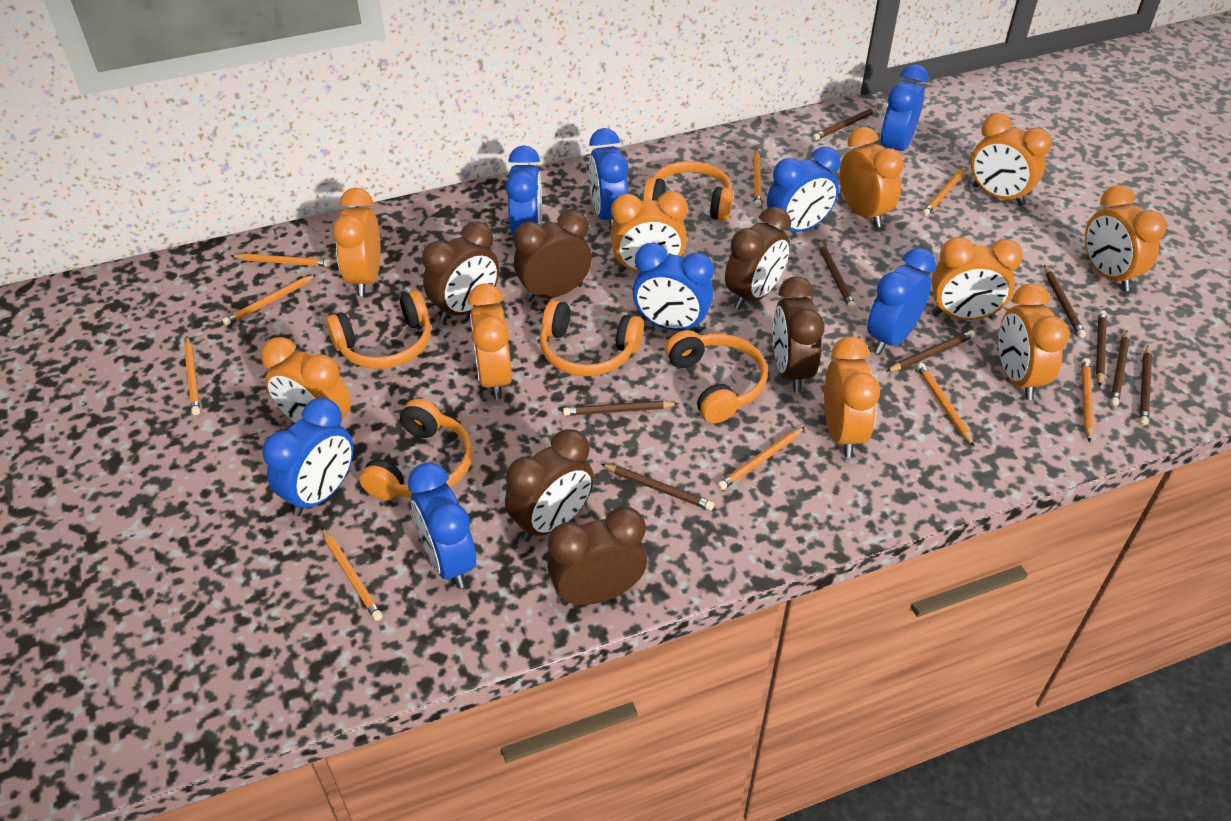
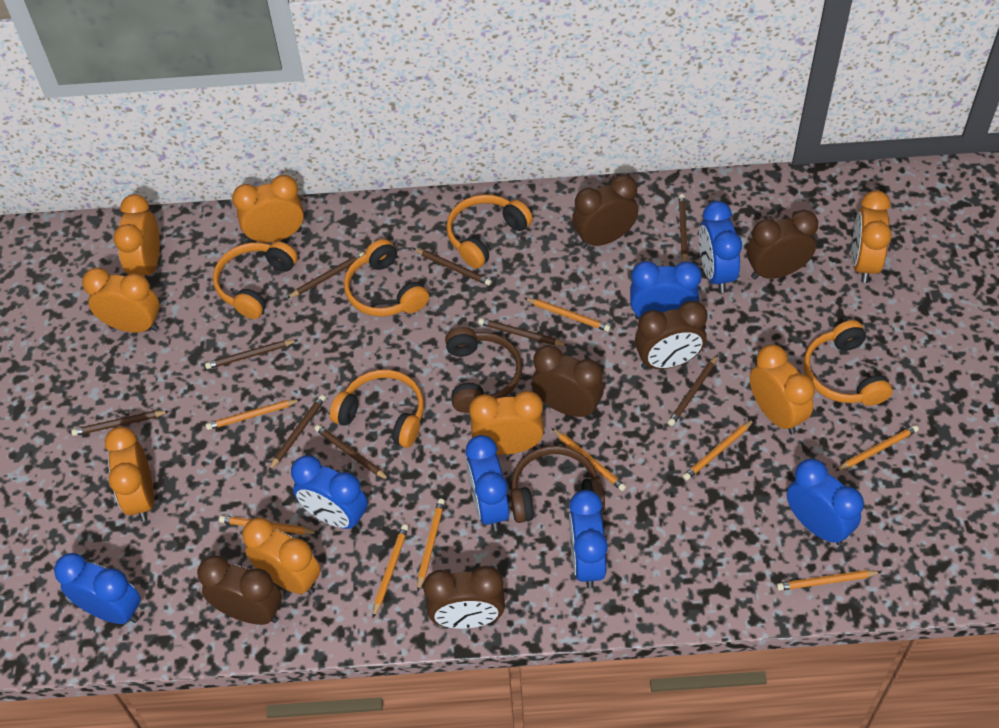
blue clock: 8 -> 7
brown headphones: 0 -> 2
orange clock: 10 -> 8

